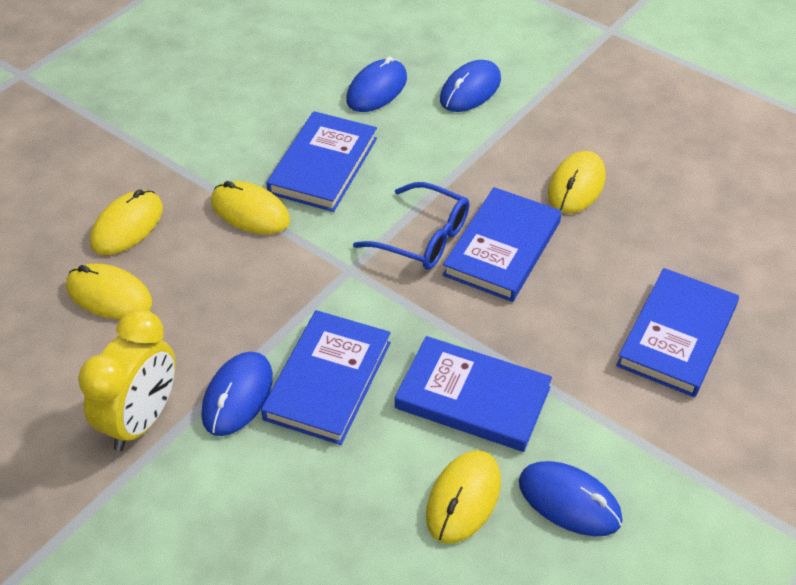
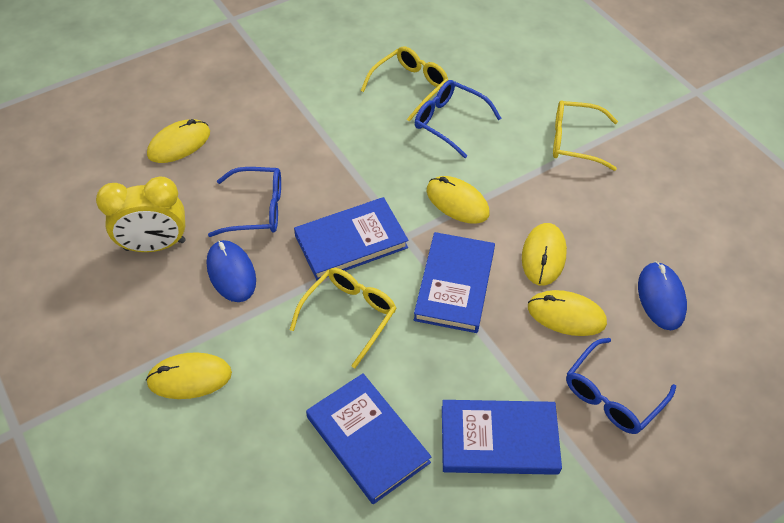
blue book: 5 -> 4
blue glasses: 1 -> 3
blue mouse: 4 -> 2
yellow glasses: 0 -> 3

